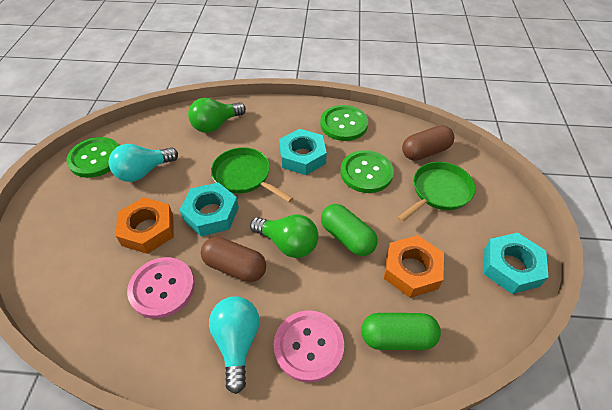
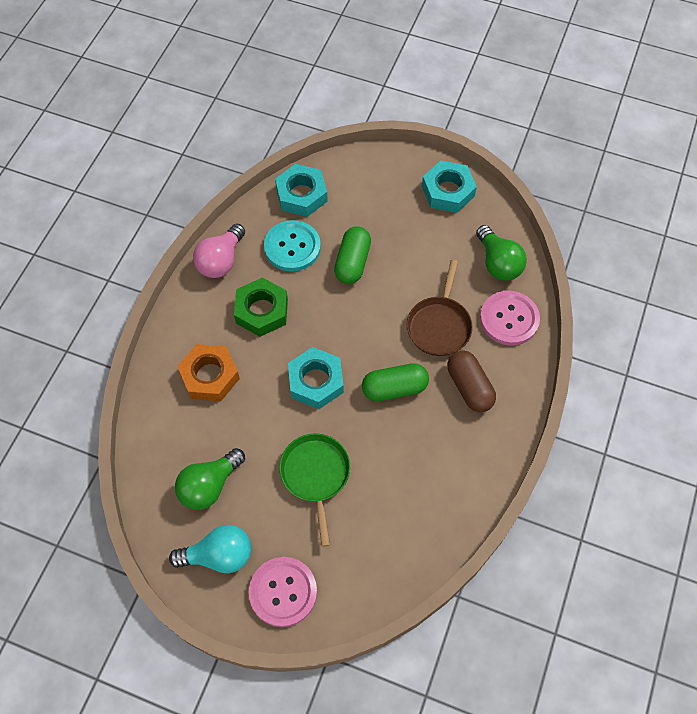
brown capsule: 2 -> 1
brown pan: 0 -> 1
green button: 3 -> 0
green nut: 0 -> 1
green pan: 2 -> 1
orange nut: 2 -> 1
pink light bulb: 0 -> 1
turquoise button: 0 -> 1
turquoise light bulb: 2 -> 1

